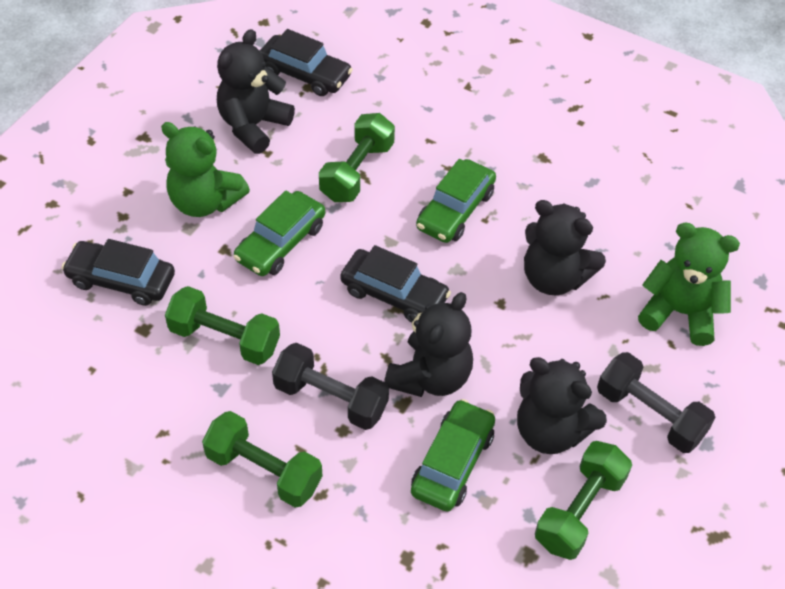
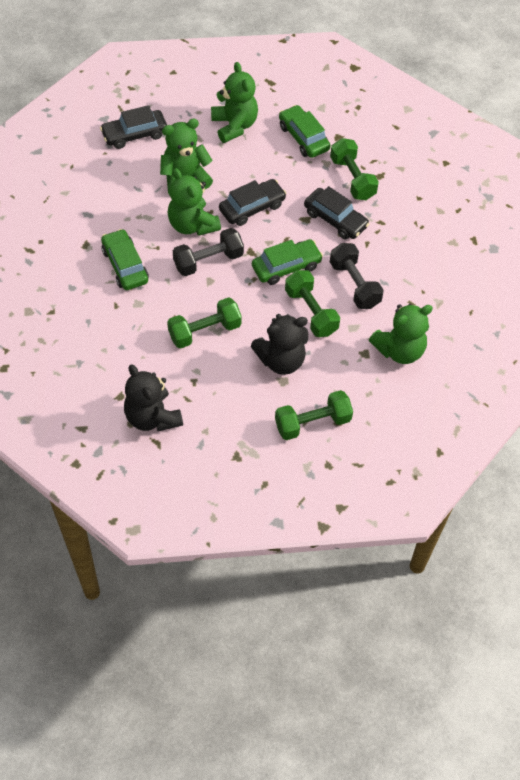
black teddy bear: 4 -> 2
green teddy bear: 2 -> 4

